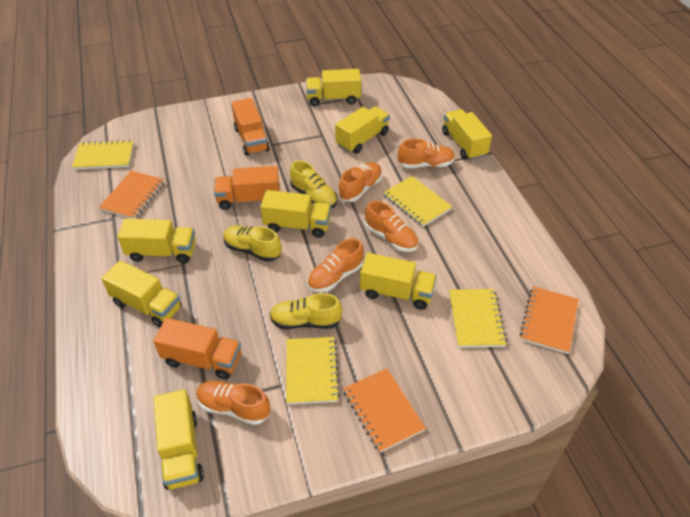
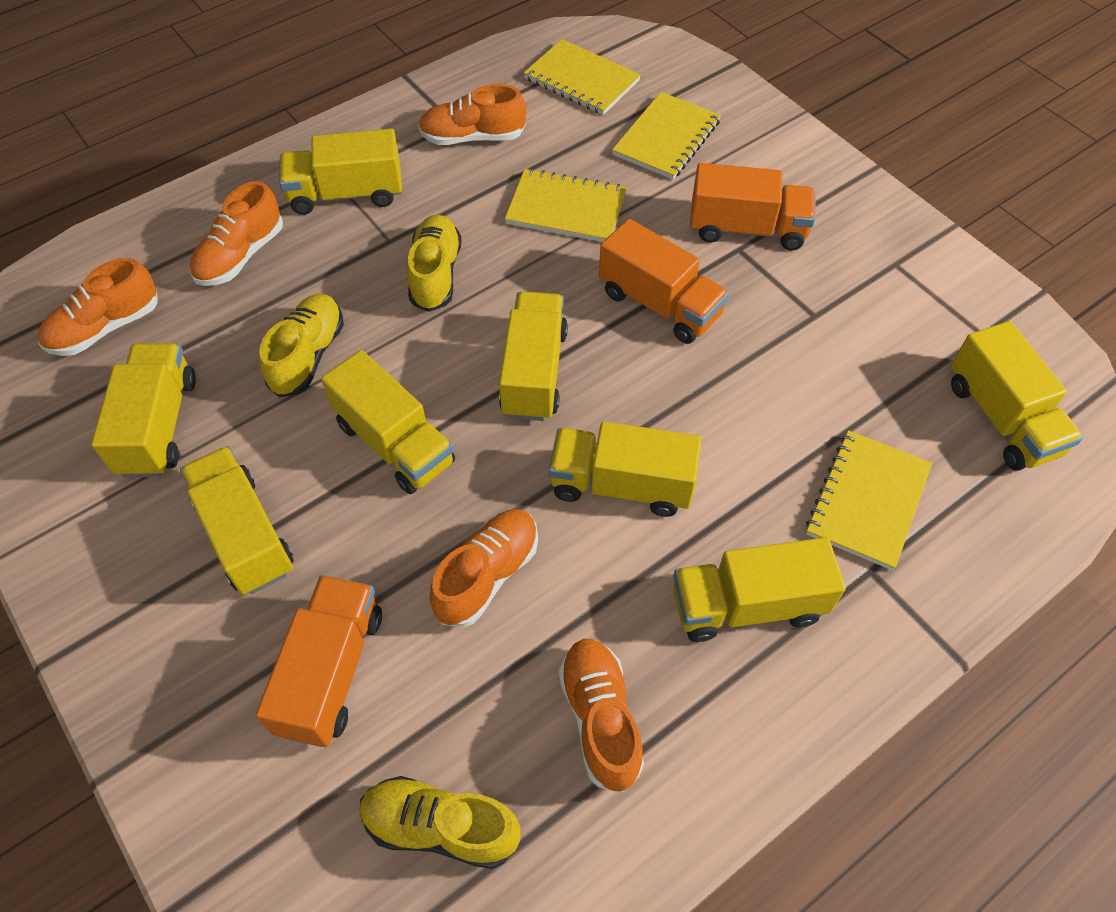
orange notebook: 3 -> 0

